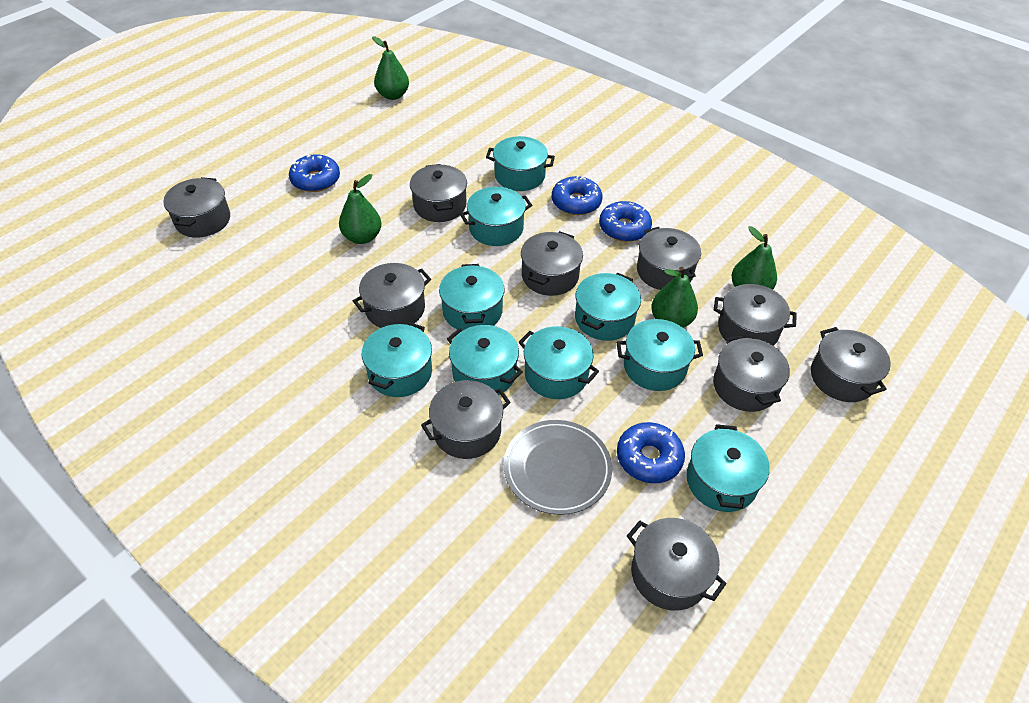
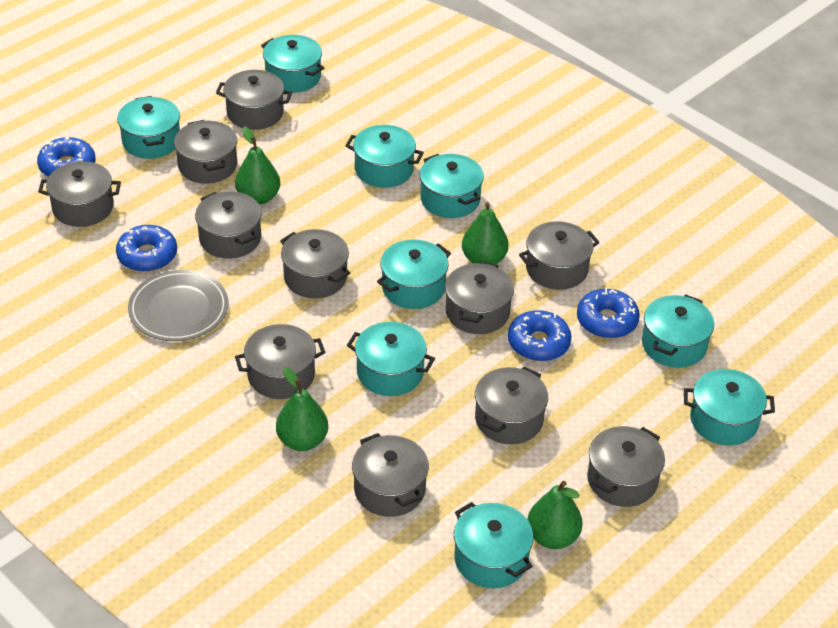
grey pot: 10 -> 11

